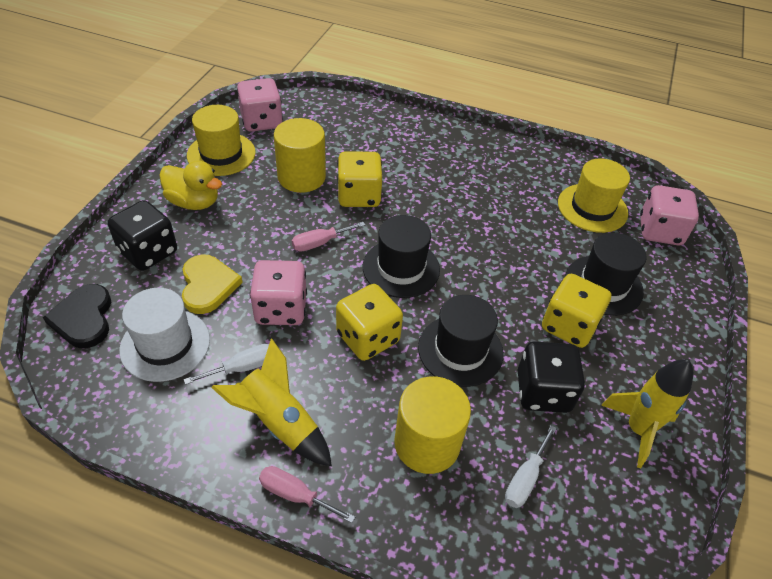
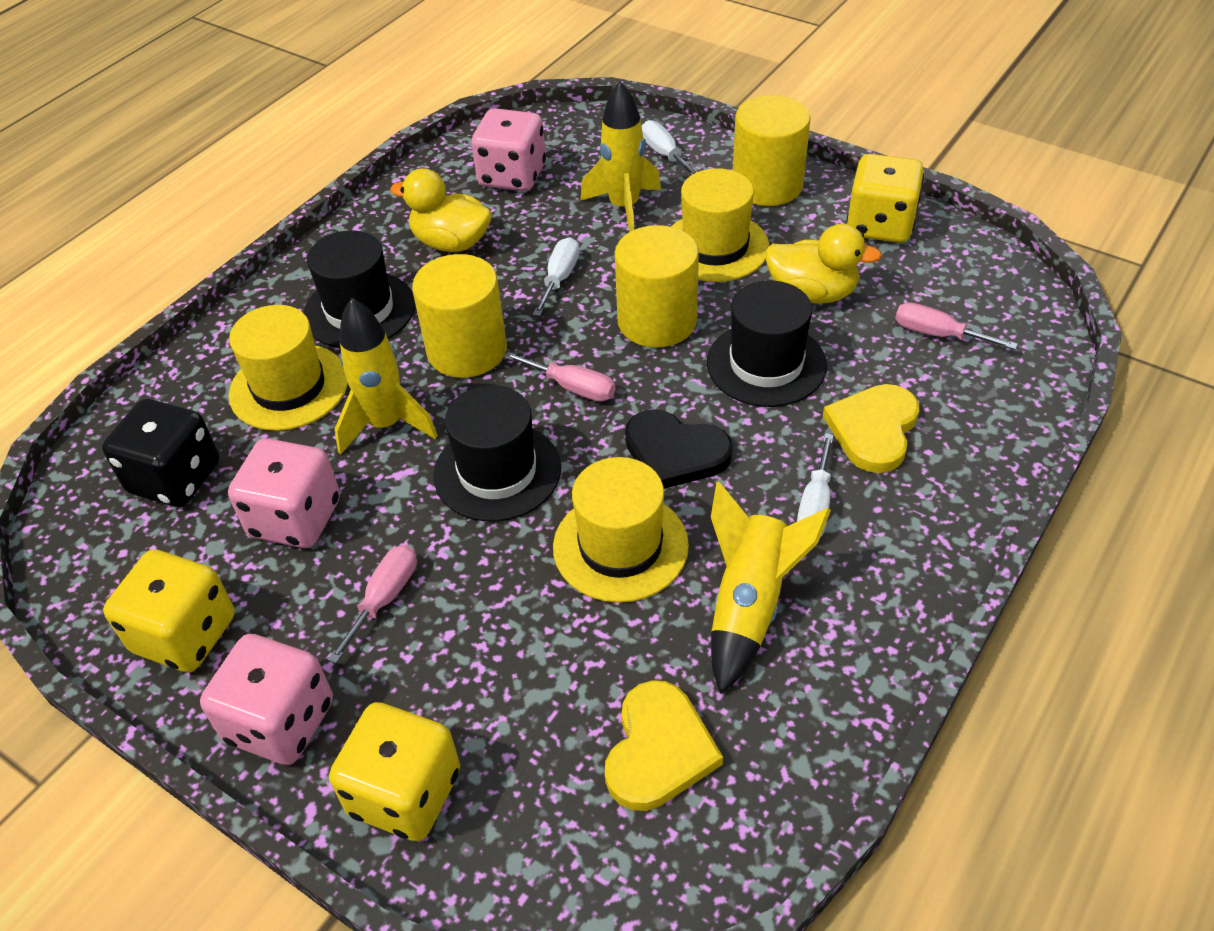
black dice: 2 -> 1
pink screwdriver: 2 -> 3
white hat: 1 -> 0
white screwdriver: 2 -> 3
yellow cylinder: 2 -> 3
yellow duck: 1 -> 2
yellow hat: 2 -> 3
yellow heart: 1 -> 2
yellow rocket: 2 -> 3

